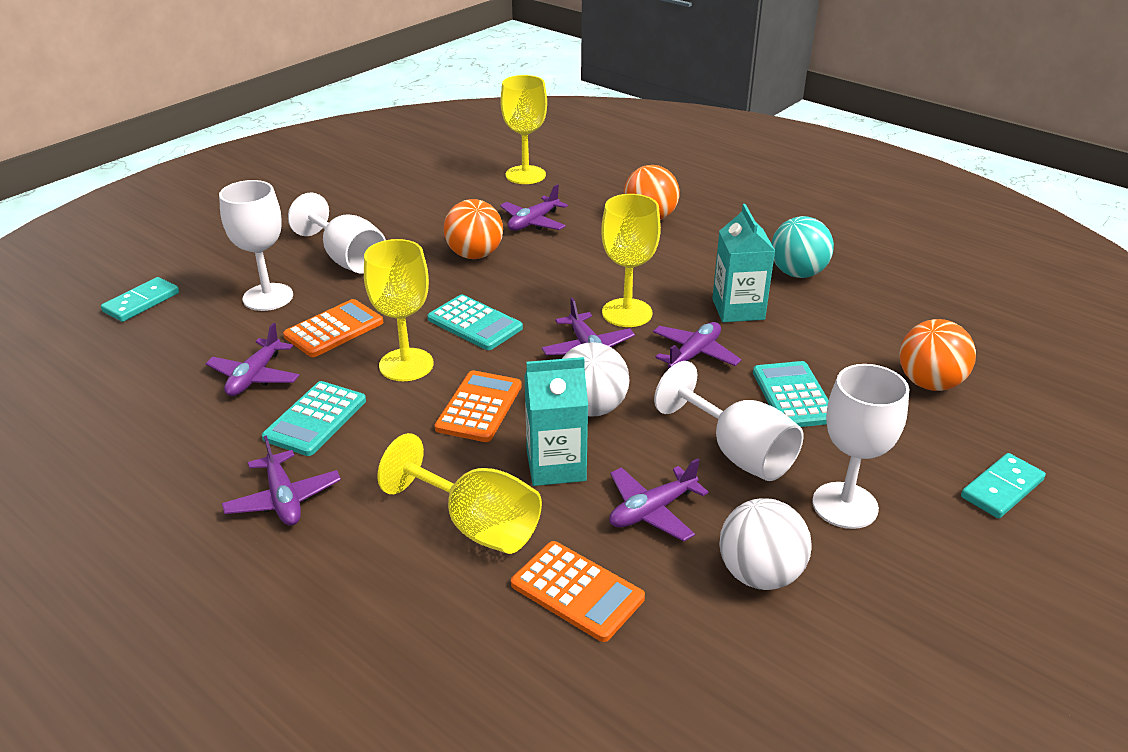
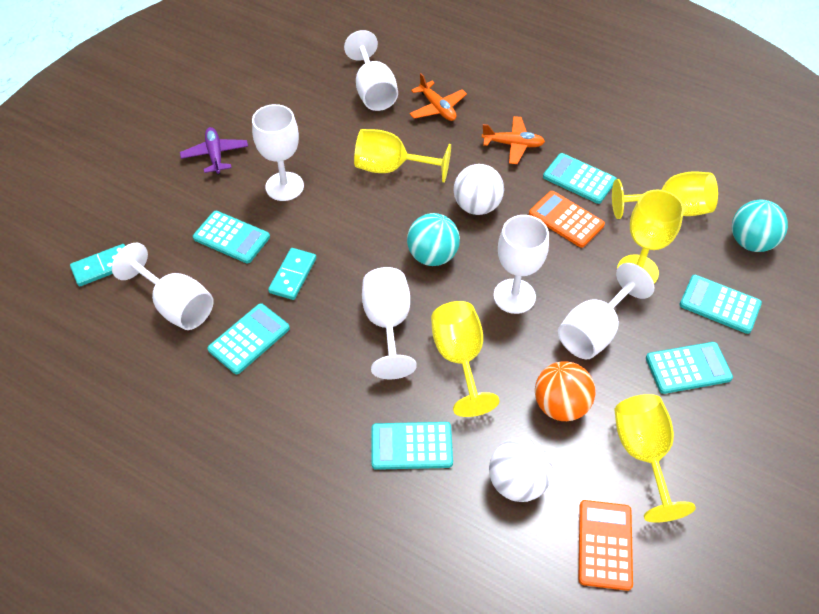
orange ball: 3 -> 1
orange calculator: 3 -> 2
orange plane: 0 -> 2
purple plane: 6 -> 1
turquoise ball: 1 -> 2
turquoise calculator: 3 -> 6
turquoise carton: 2 -> 0
white goblet: 4 -> 6
yellow goblet: 4 -> 5

